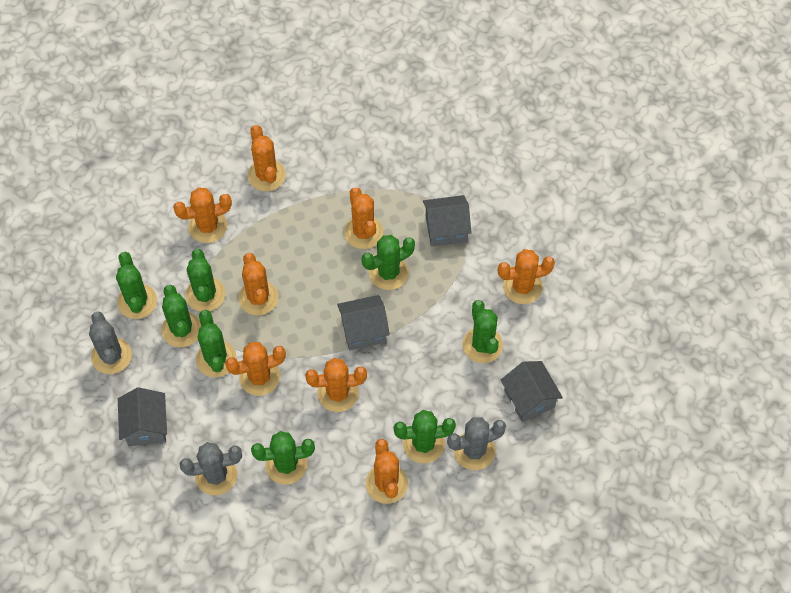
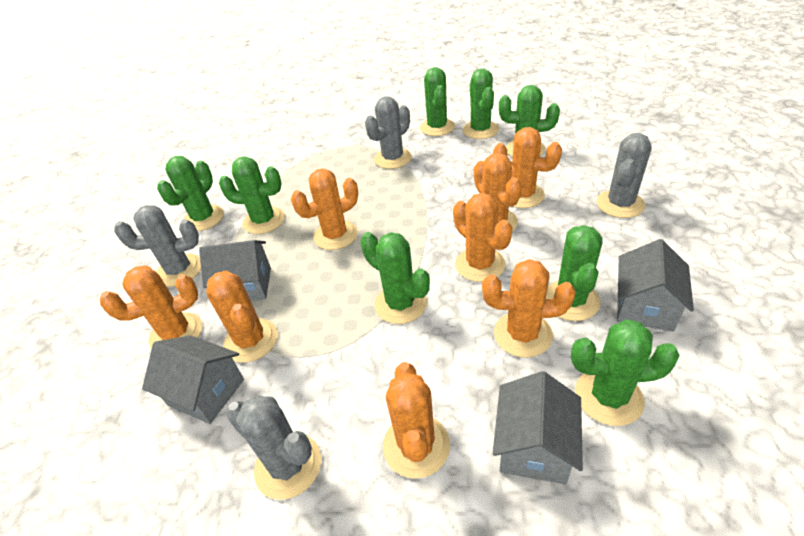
grey cactus: 3 -> 4

